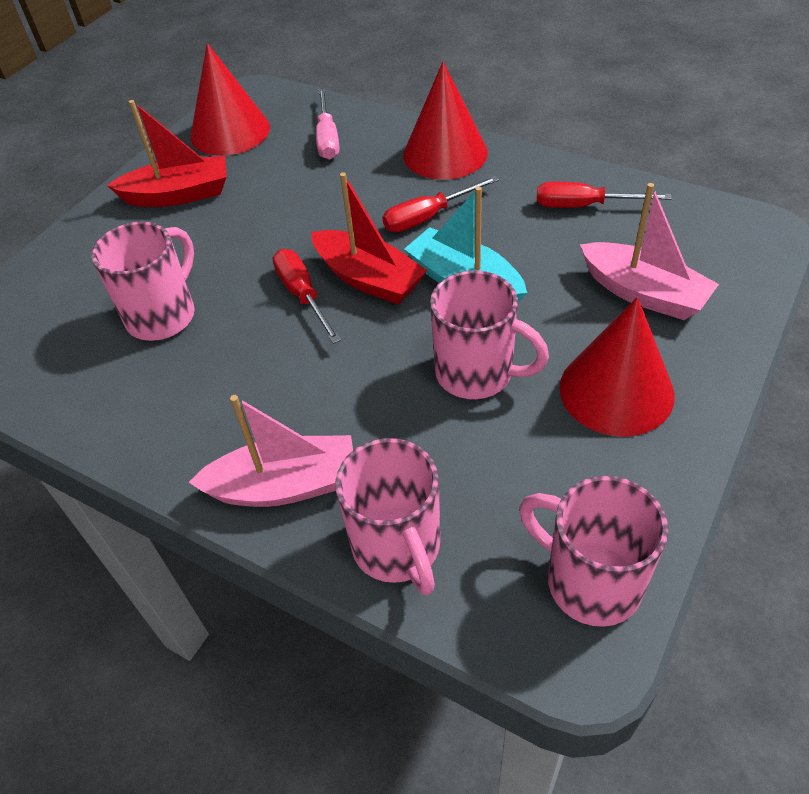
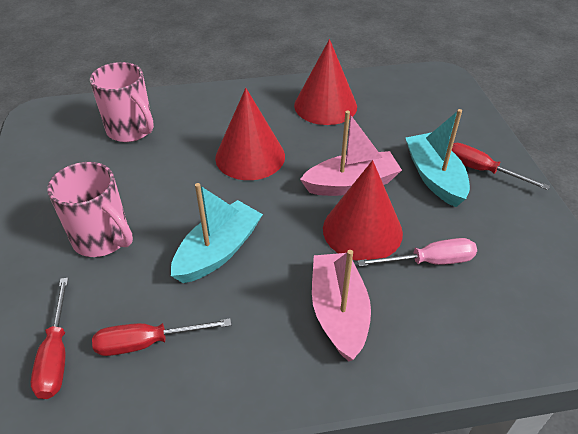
pink mug: 4 -> 2
red boat: 2 -> 0
turquoise boat: 1 -> 2

